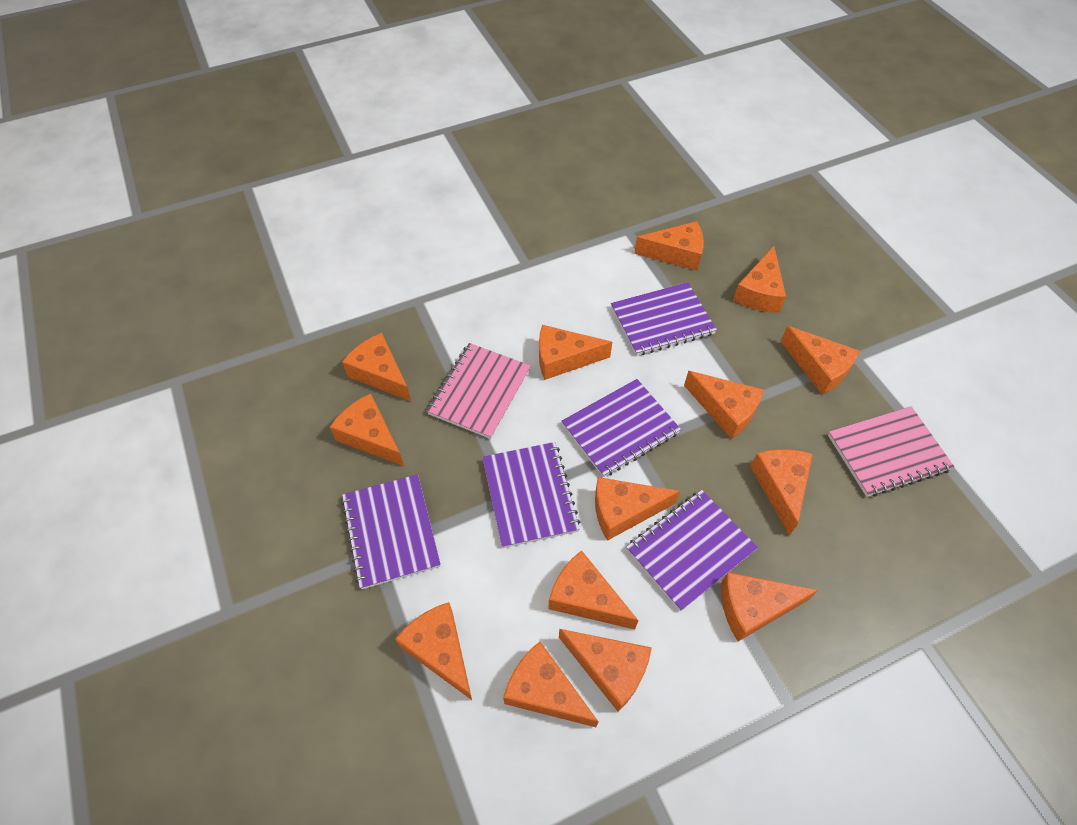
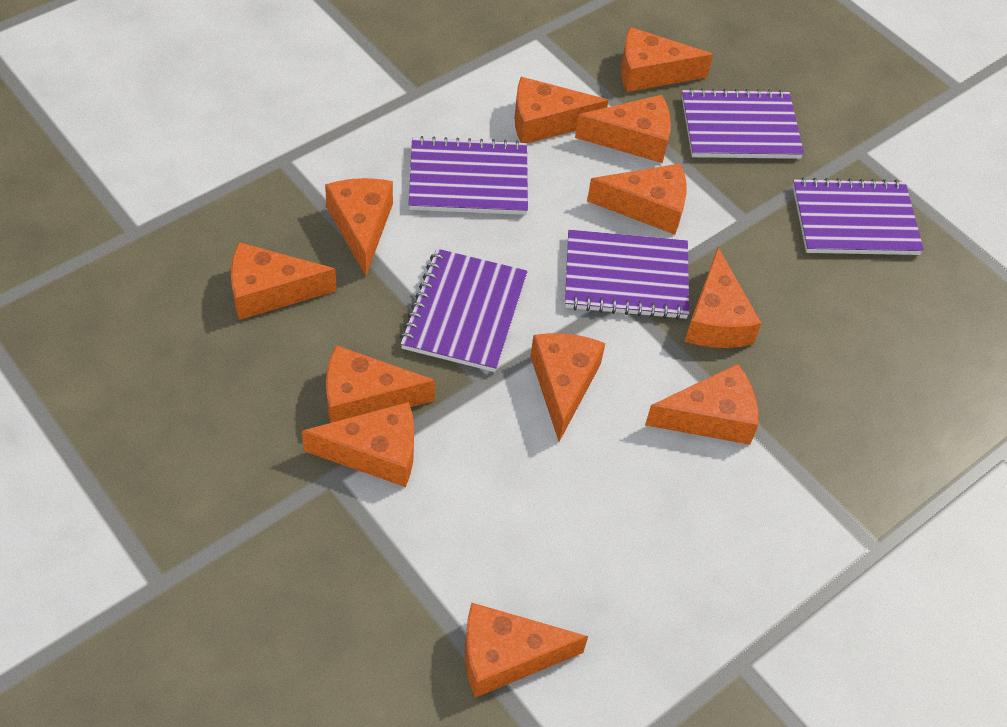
orange cheese: 14 -> 12
pink notebook: 2 -> 0

